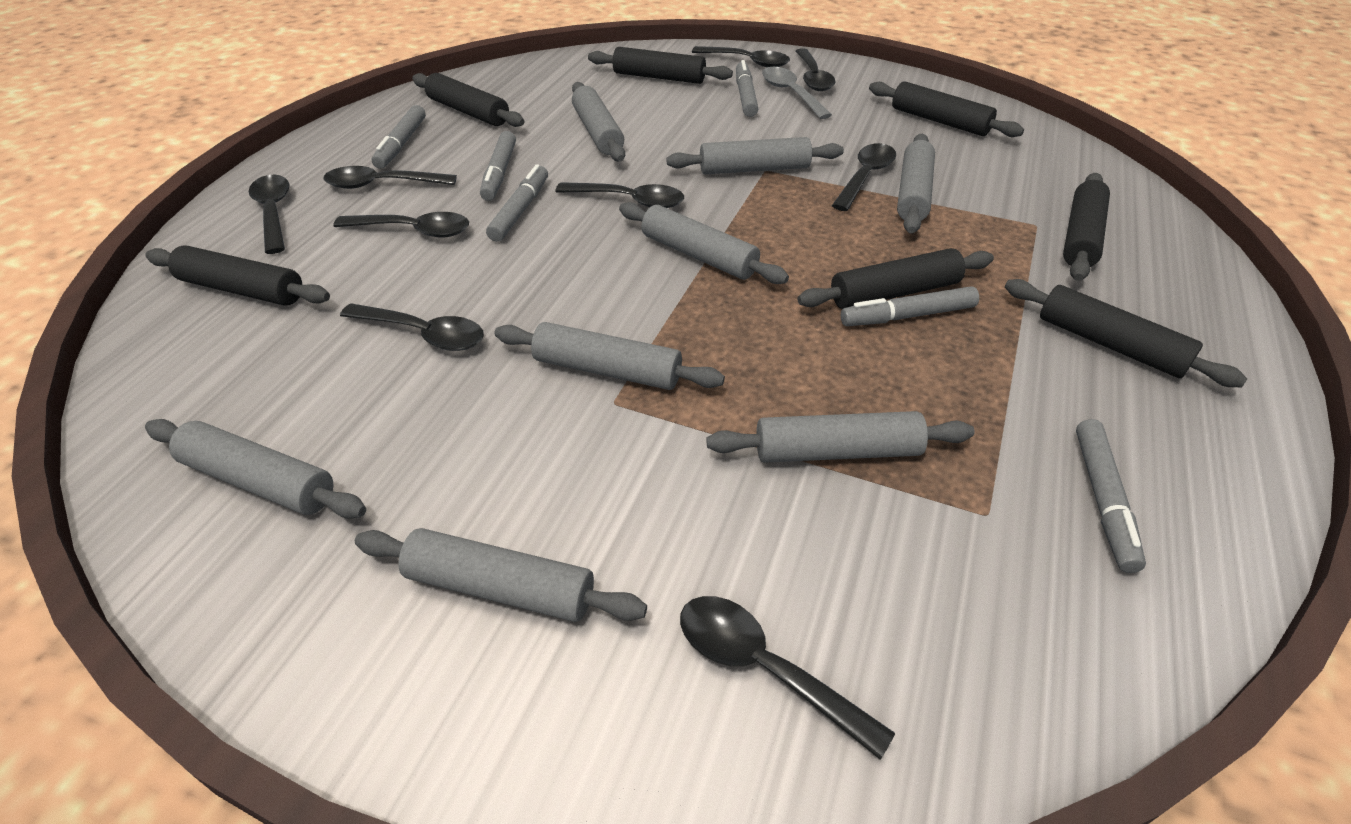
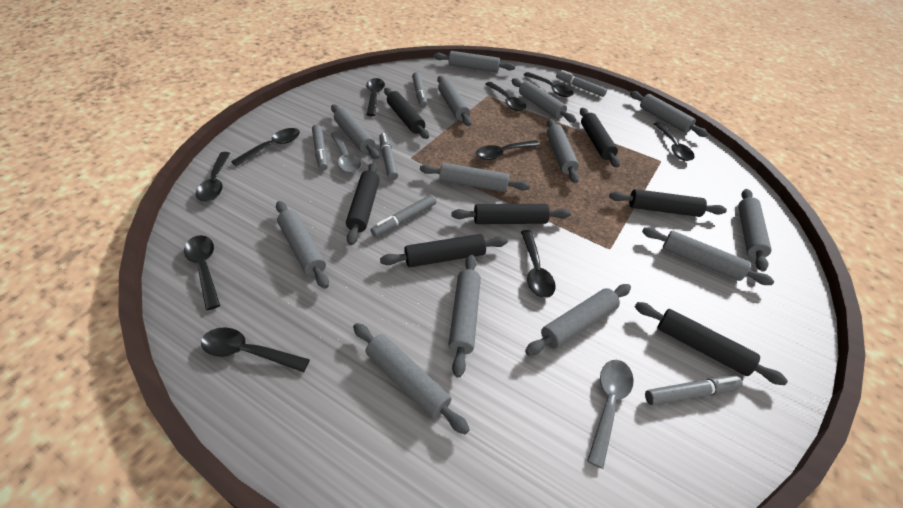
black spoon: 9 -> 10
grey rolling pin: 8 -> 13
grey spoon: 1 -> 2

